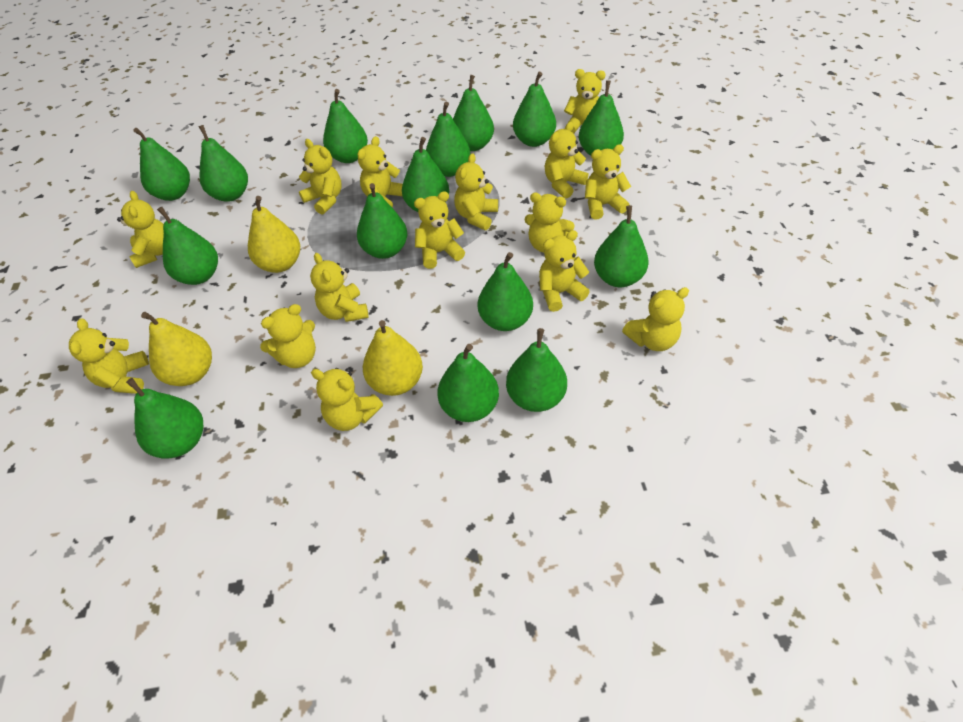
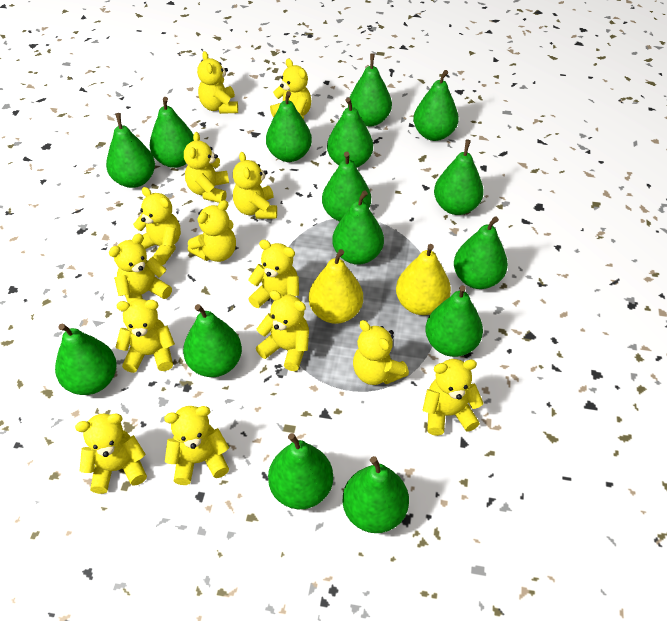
yellow pear: 3 -> 2
yellow teddy bear: 15 -> 14

